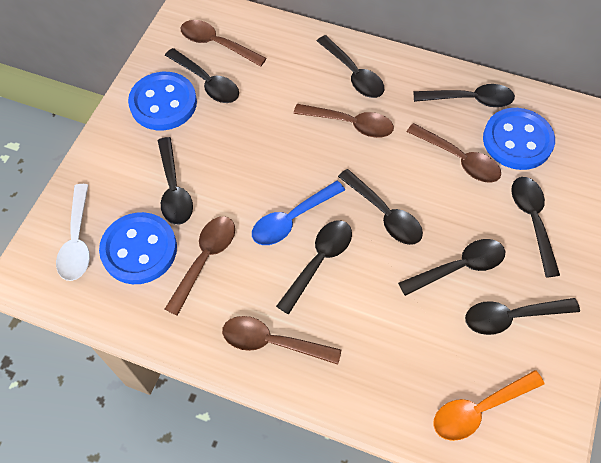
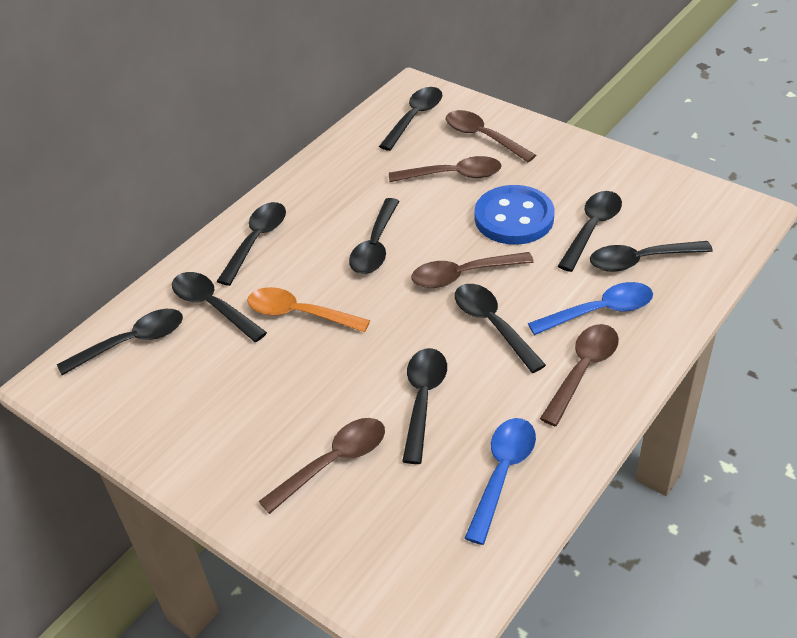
blue button: 3 -> 1
blue spoon: 1 -> 2
white spoon: 1 -> 0

